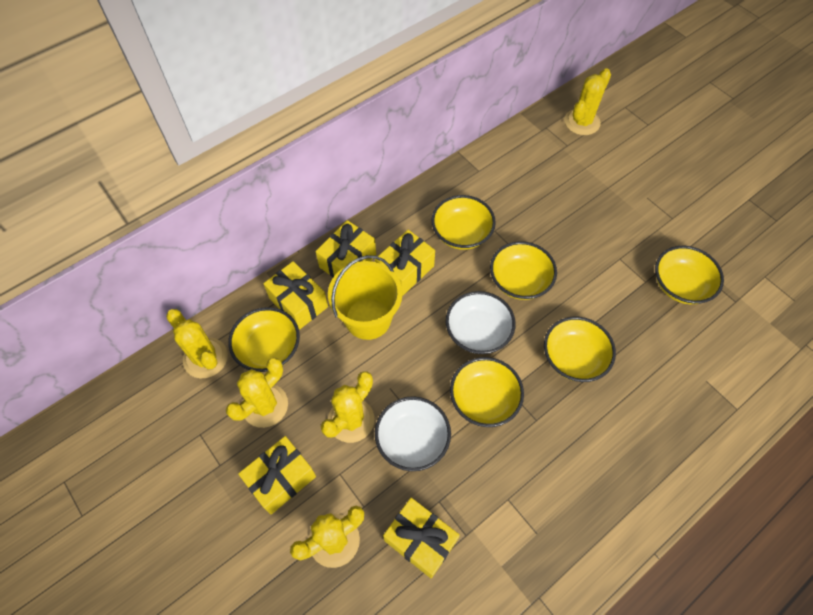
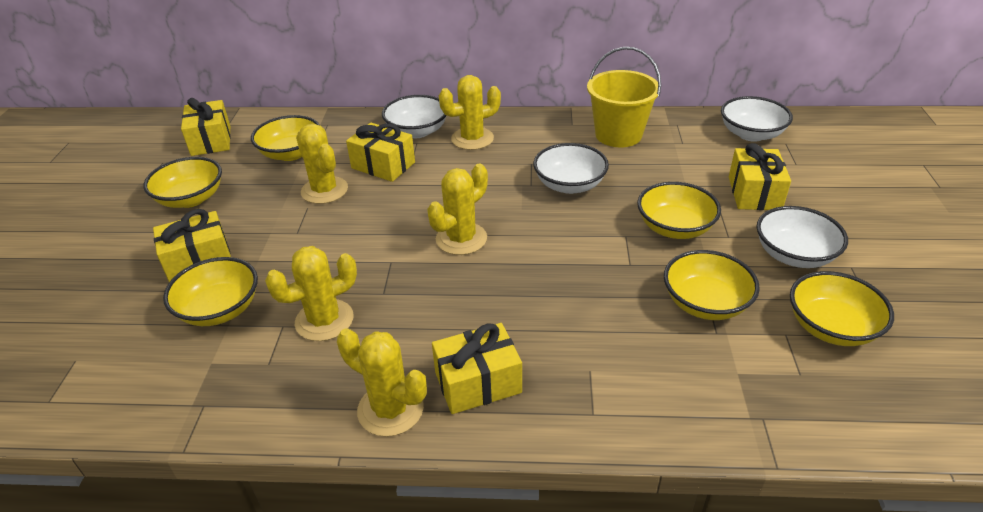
white bowl: 2 -> 4

